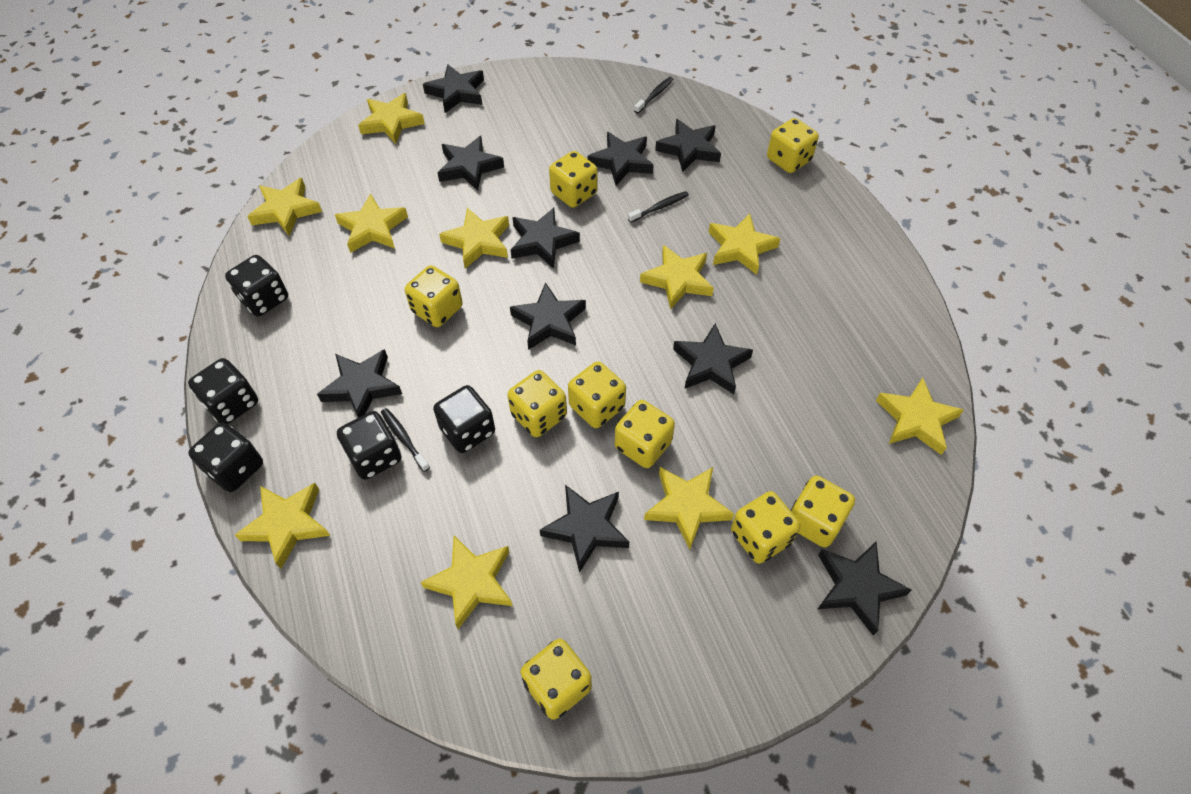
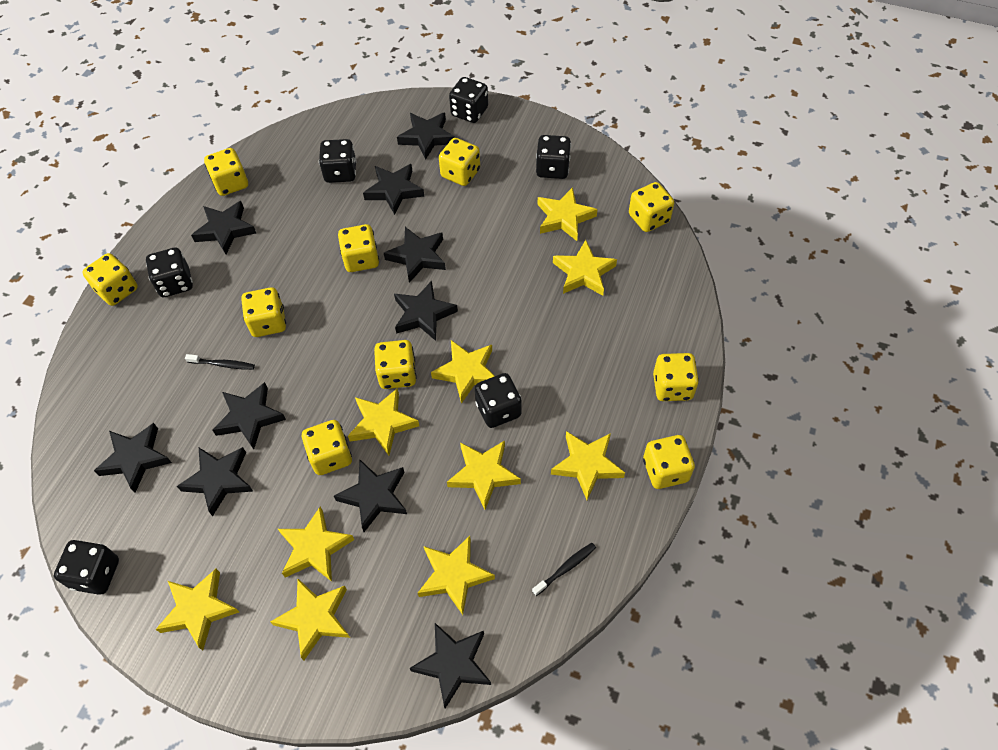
black dice: 5 -> 6
black toothbrush: 3 -> 2
yellow dice: 9 -> 10

